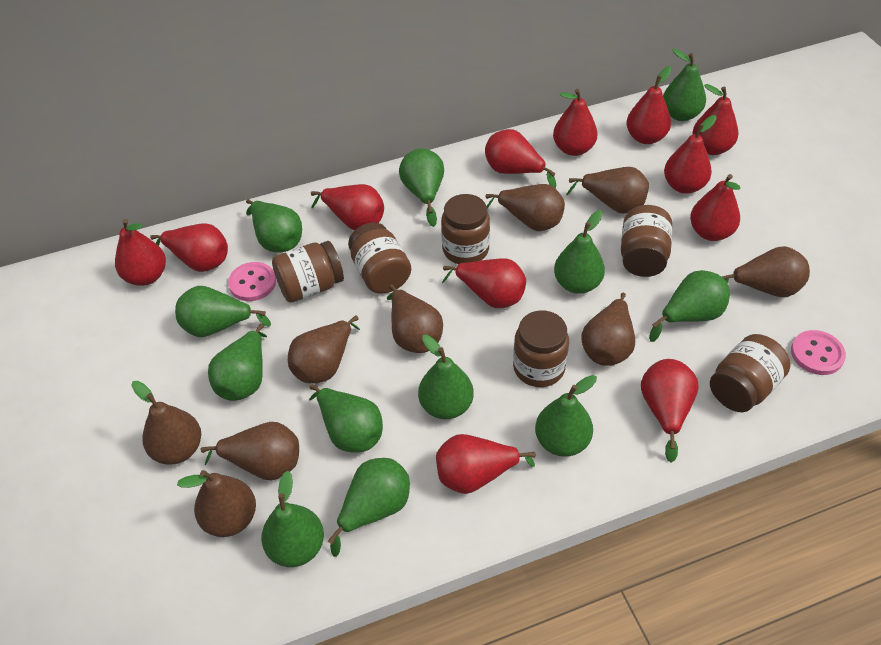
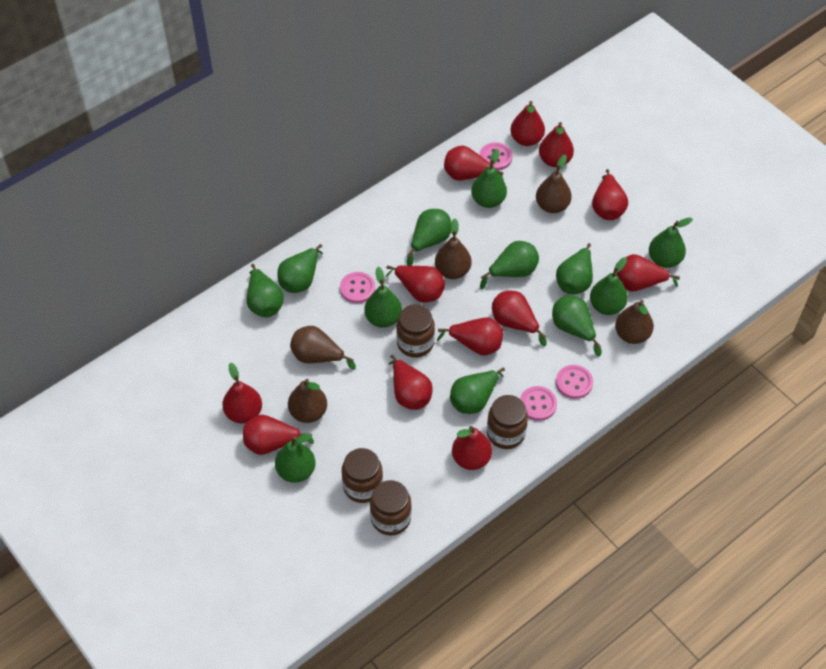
brown jar: 6 -> 4
brown pear: 9 -> 5
pink button: 2 -> 4

